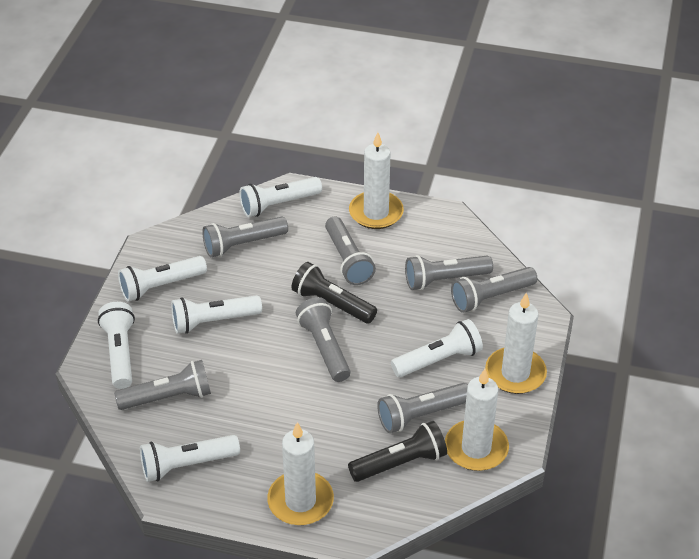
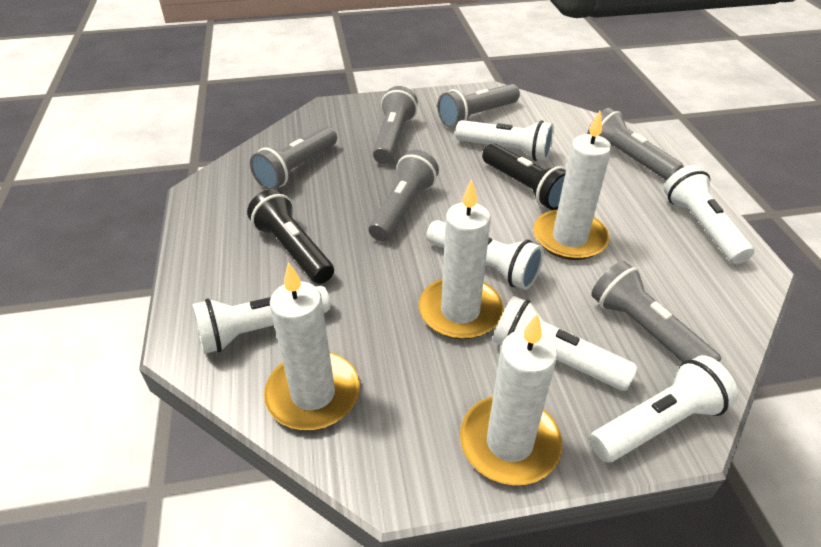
grey flashlight: 7 -> 6

